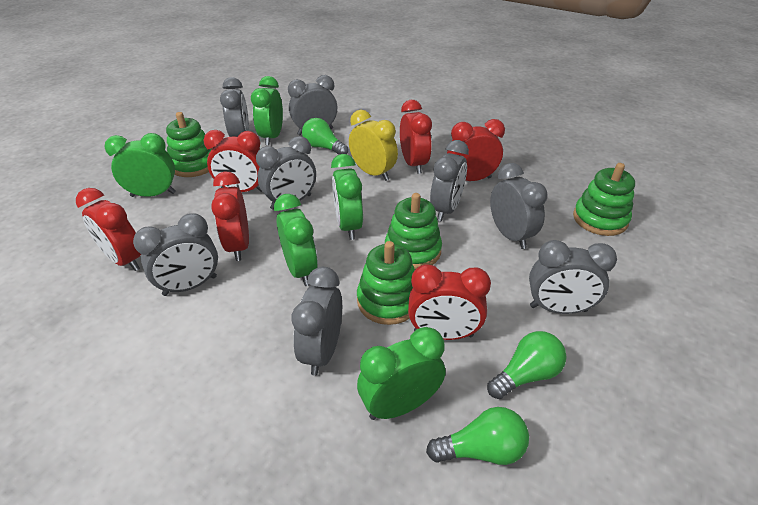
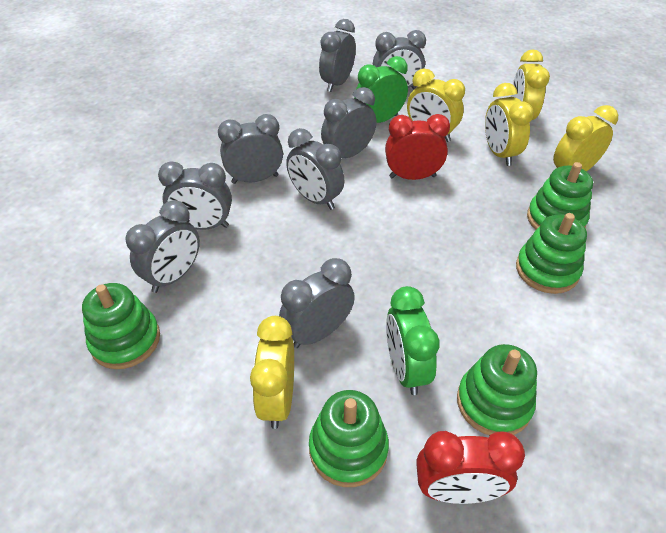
green clock: 5 -> 2
green light bulb: 3 -> 0
green stacking toy: 4 -> 5
red clock: 6 -> 2
yellow clock: 1 -> 5

